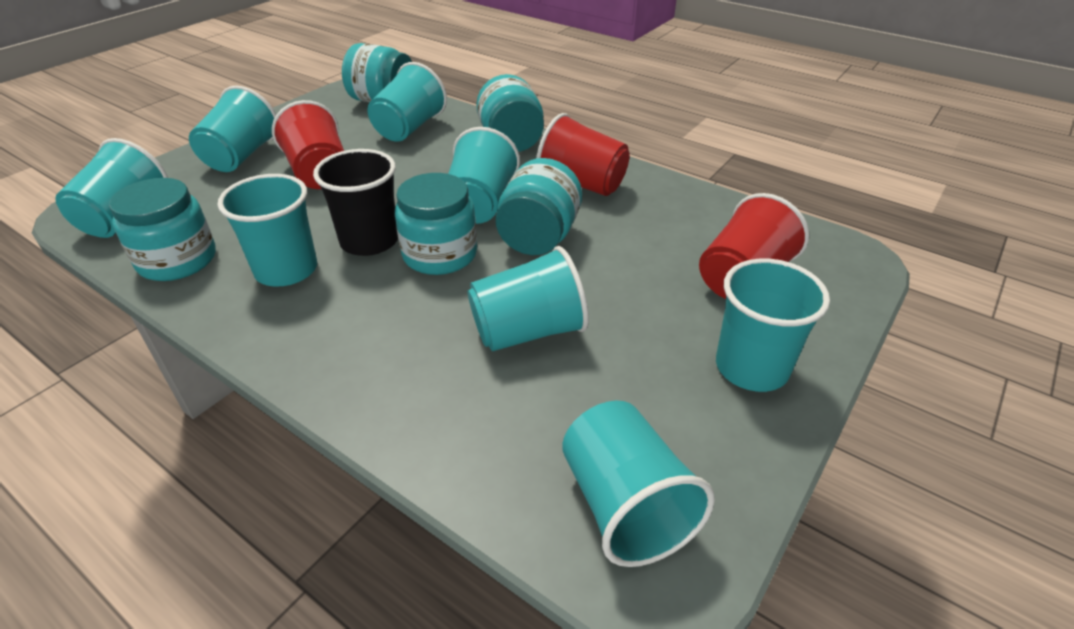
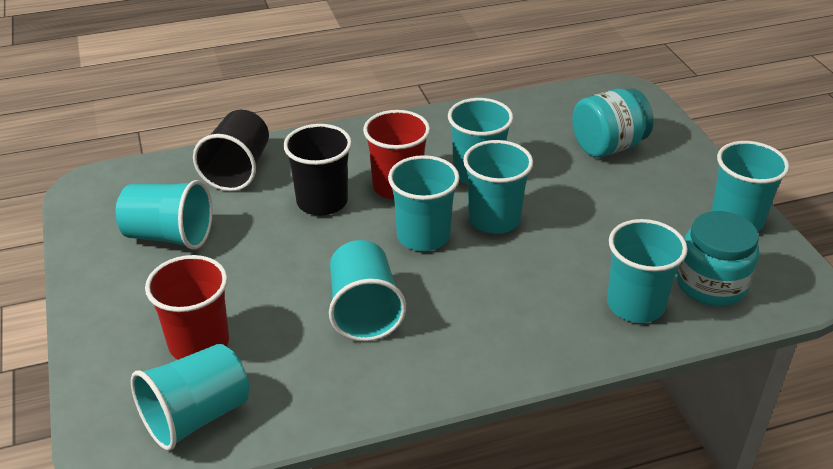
black cup: 1 -> 2
red cup: 3 -> 2
turquoise jar: 5 -> 2

